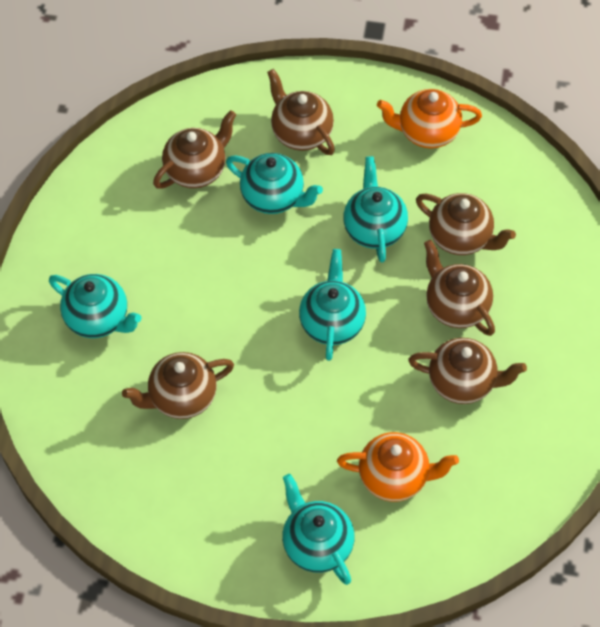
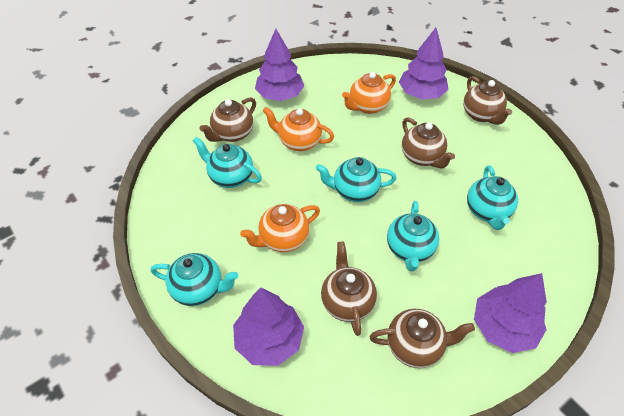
brown teapot: 6 -> 5
orange teapot: 2 -> 3
purple tree: 0 -> 4

